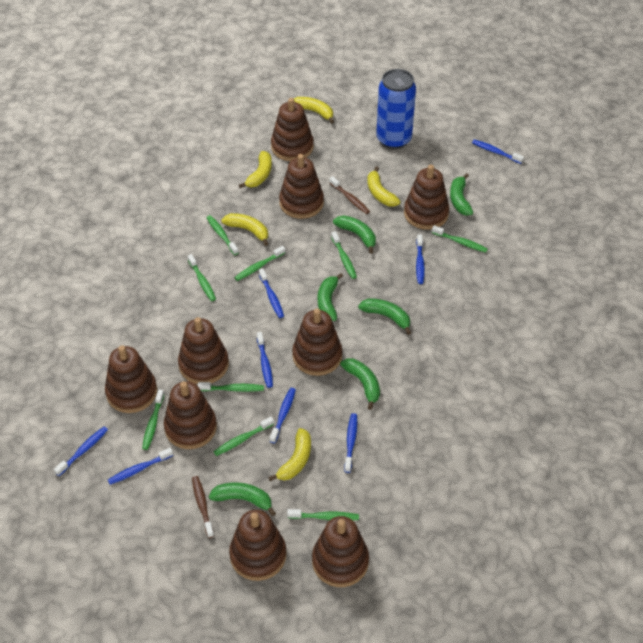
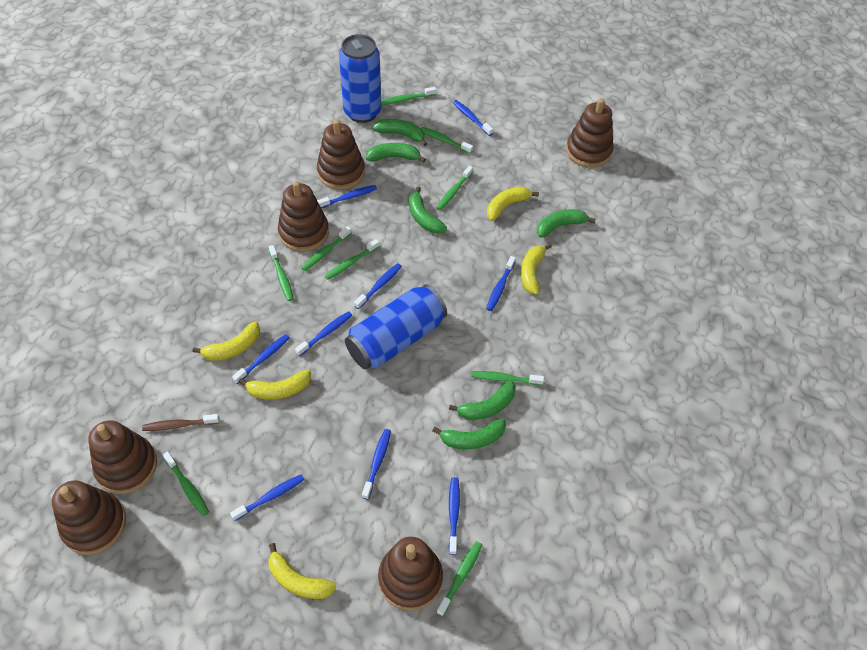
blue can: 1 -> 2
blue toothbrush: 8 -> 9
brown stacking toy: 9 -> 6
brown toothbrush: 2 -> 1

